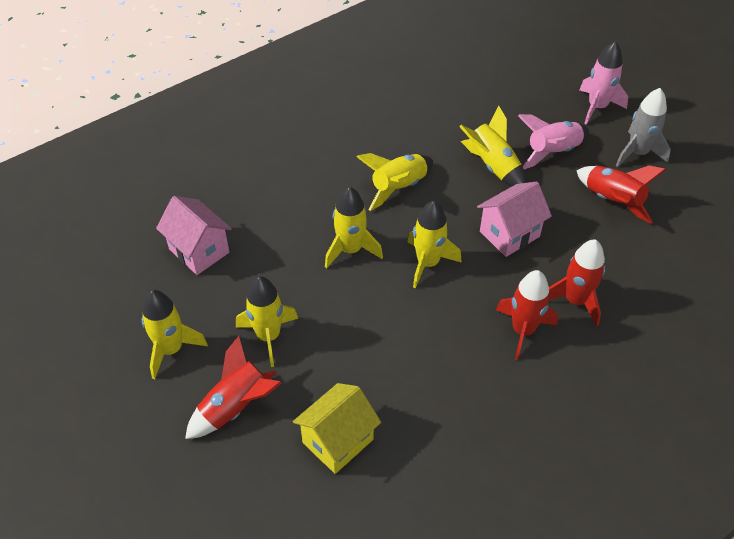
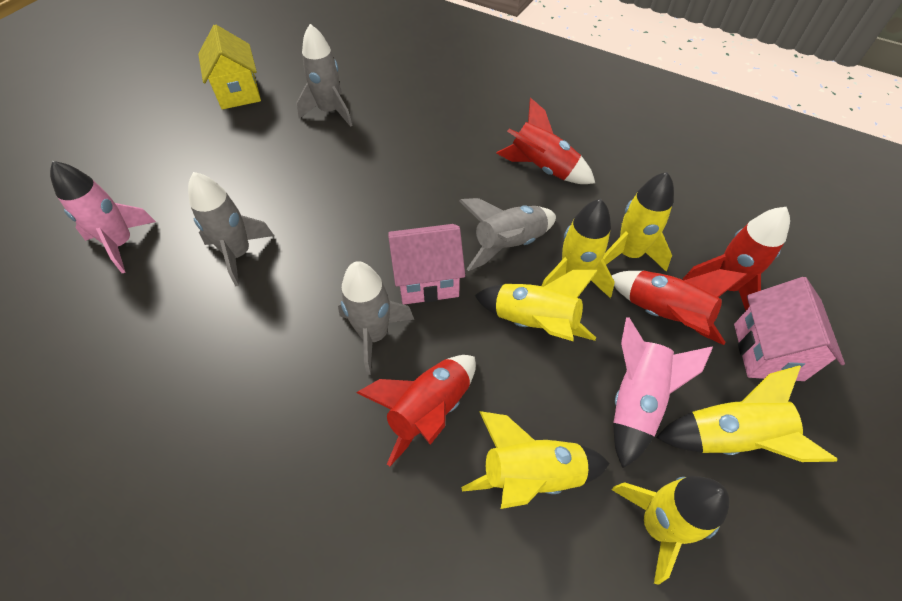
grey rocket: 1 -> 4

